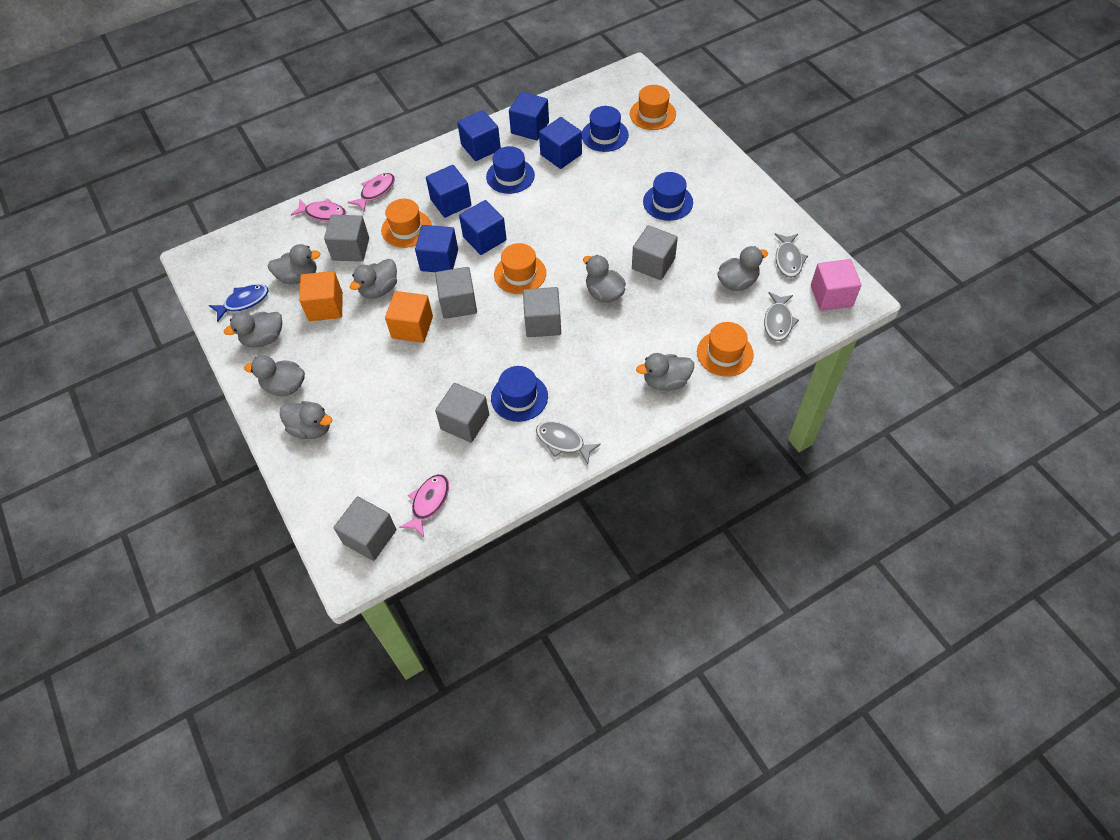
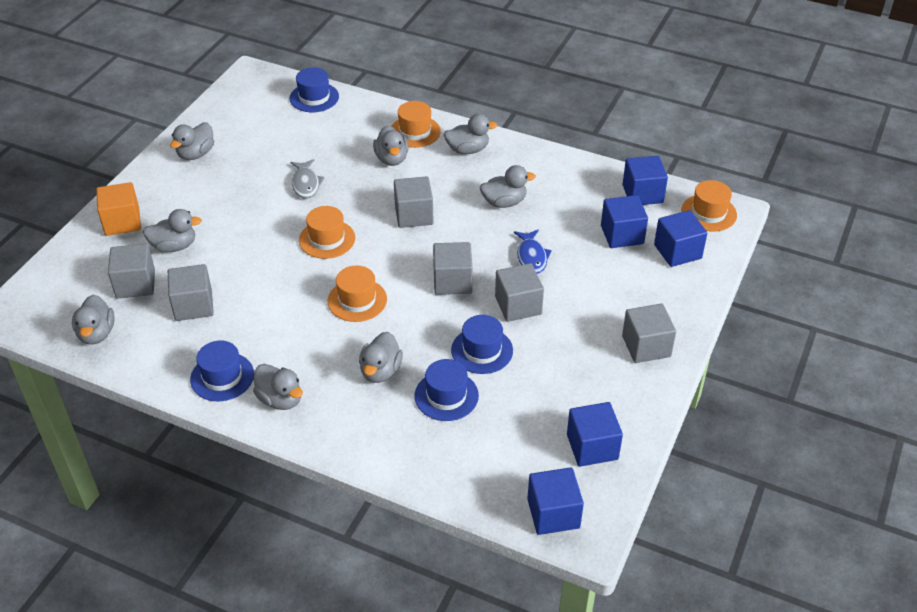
blue cube: 6 -> 5
grey fish: 3 -> 1
orange cube: 2 -> 1
pink cube: 1 -> 0
pink fish: 3 -> 0

